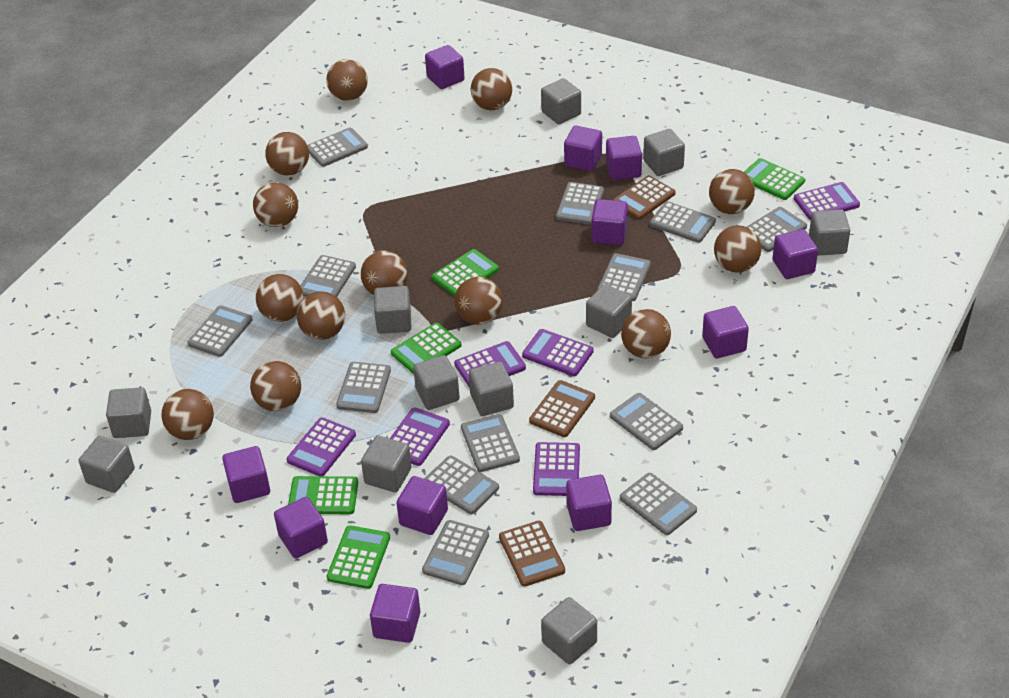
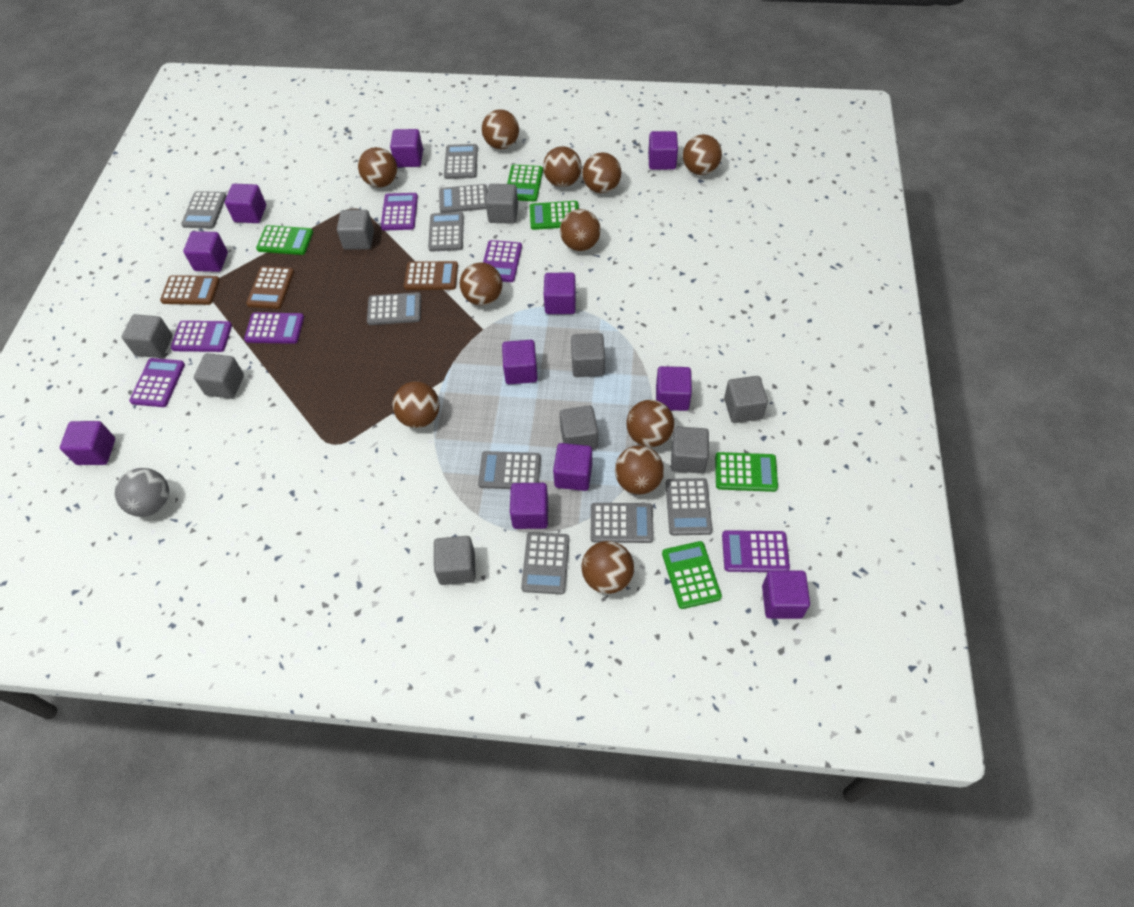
brown ball: 13 -> 11
grey ball: 0 -> 1
grey calculator: 13 -> 9
grey cube: 11 -> 9

